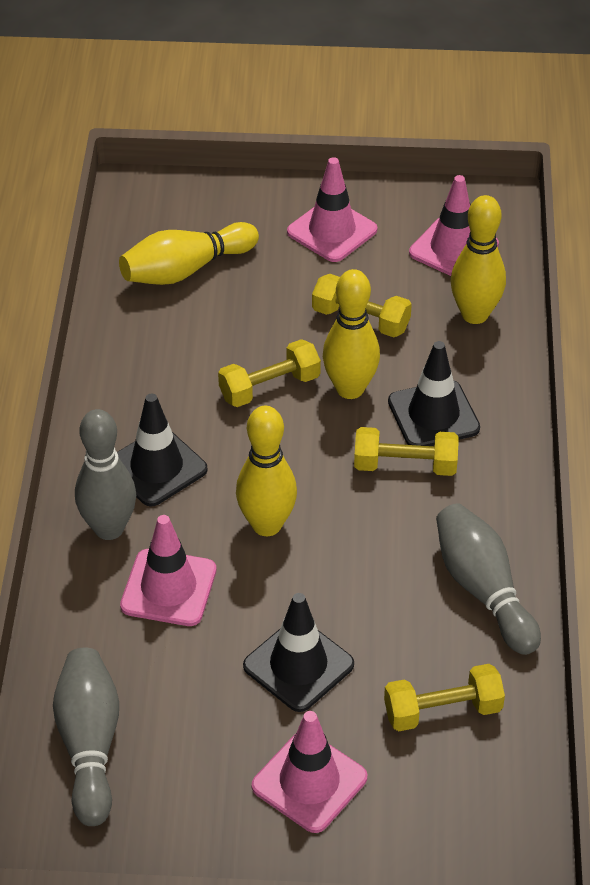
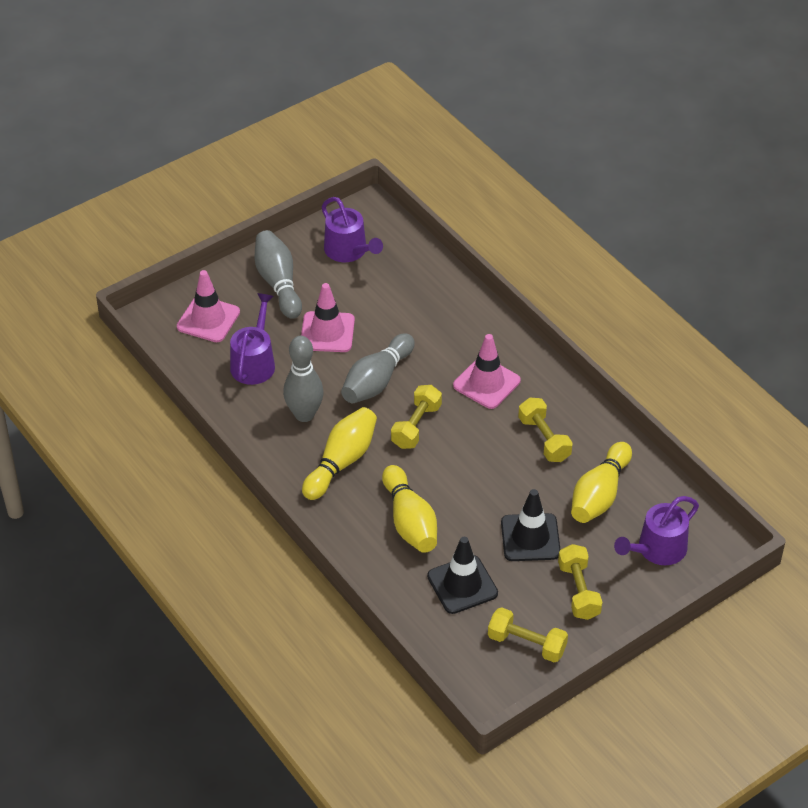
black traffic cone: 3 -> 2
pink traffic cone: 4 -> 3
purple watering can: 0 -> 3
yellow bowling pin: 4 -> 3

